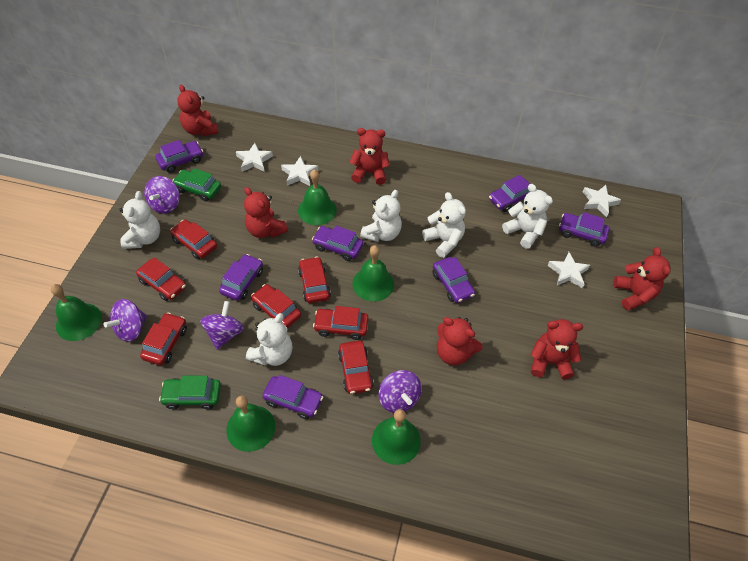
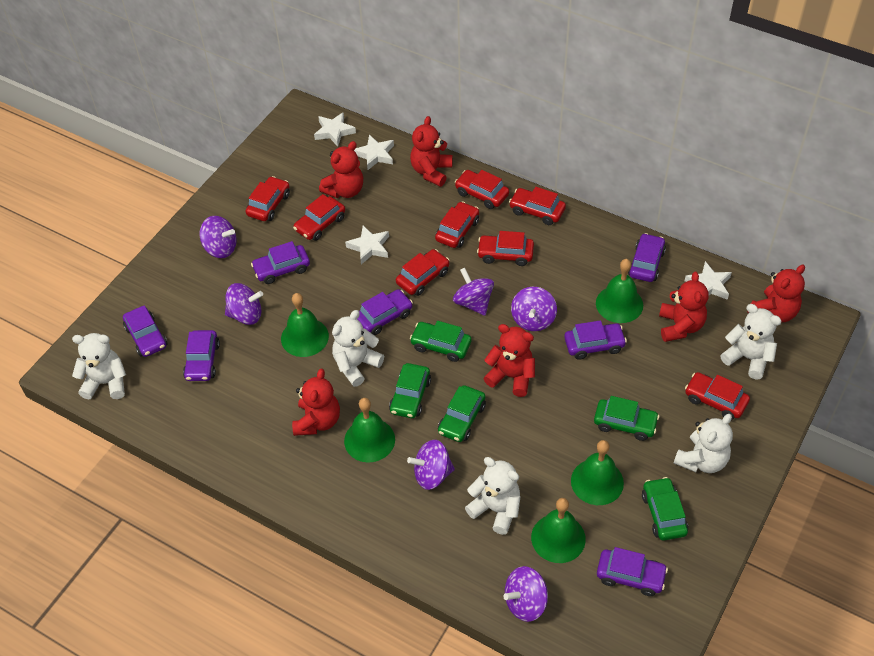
green car: 2 -> 5
purple spinning top: 4 -> 6
red car: 7 -> 8

